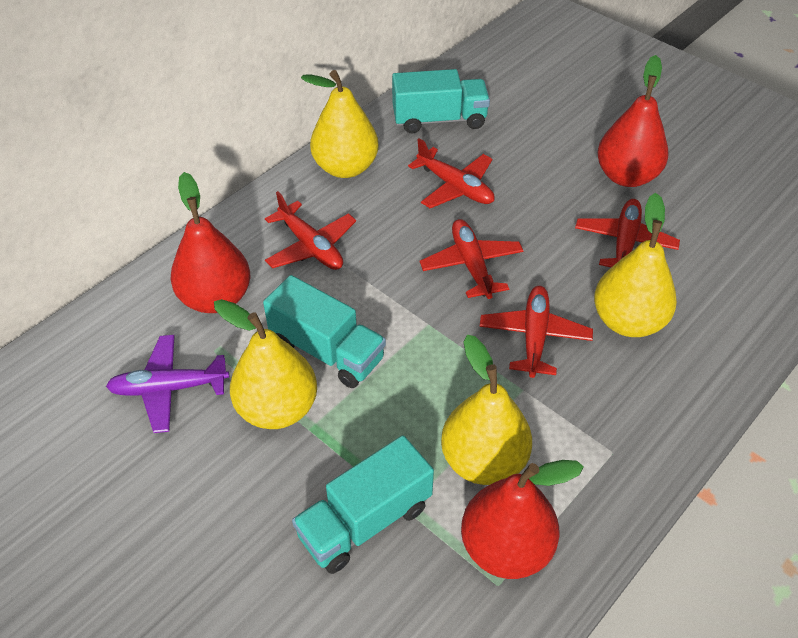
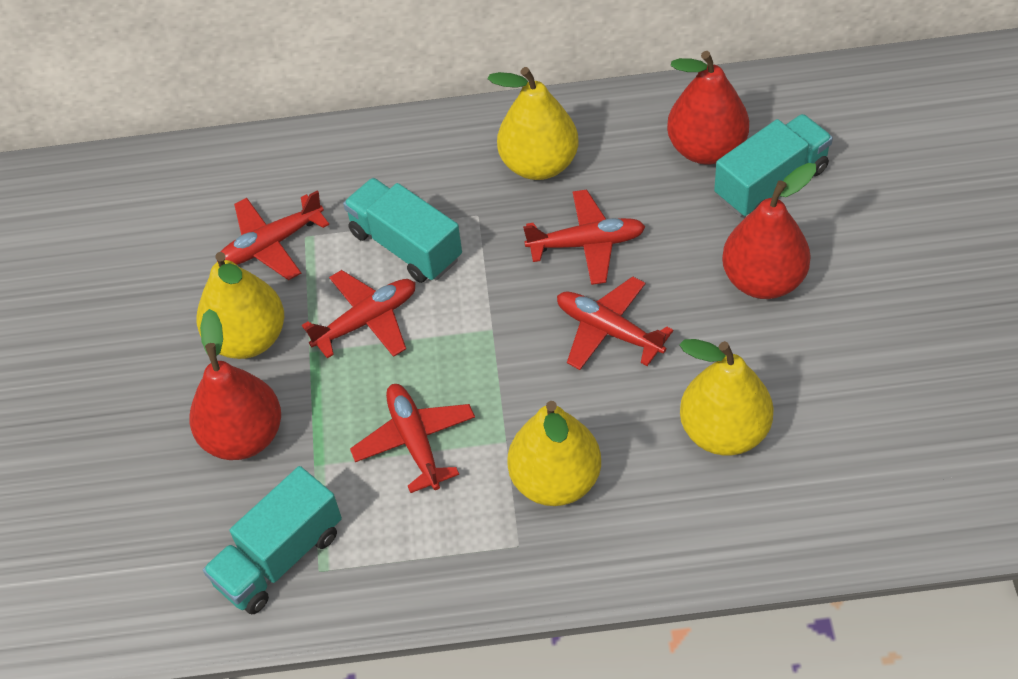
purple plane: 1 -> 0

